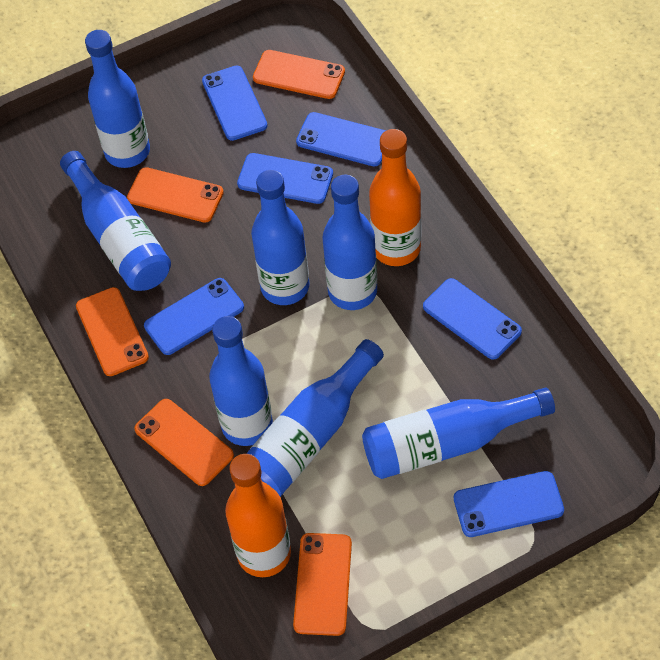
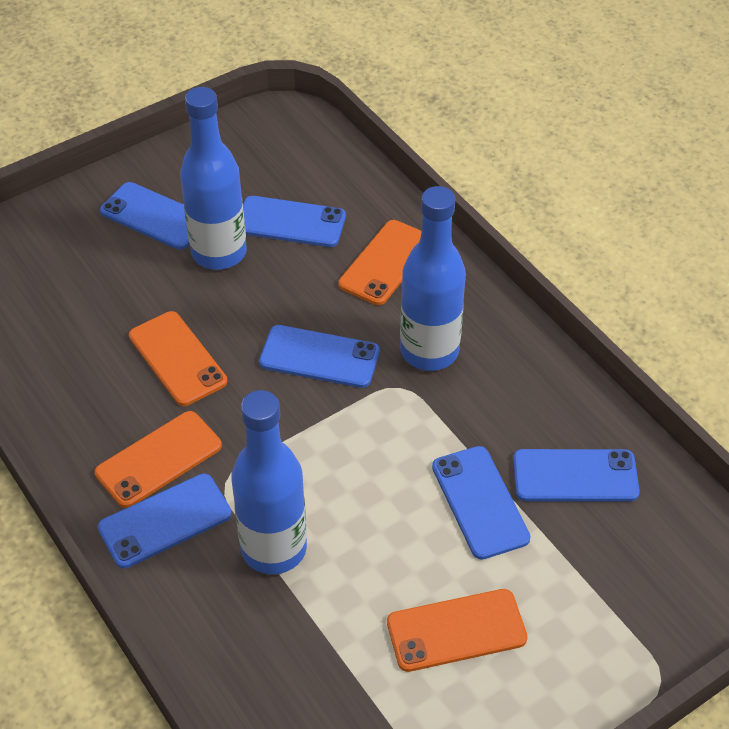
blue bottle: 7 -> 3
orange bottle: 2 -> 0
orange phone: 5 -> 4

